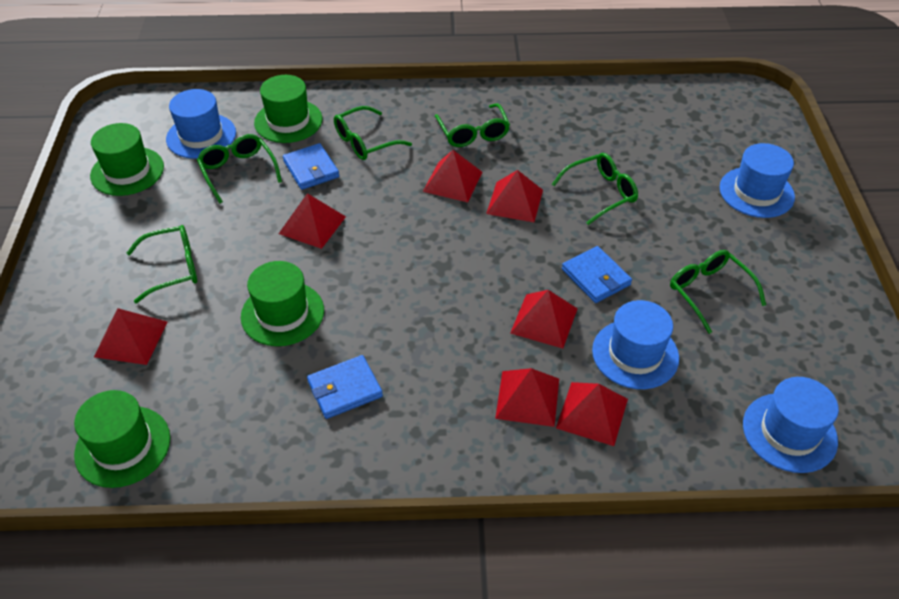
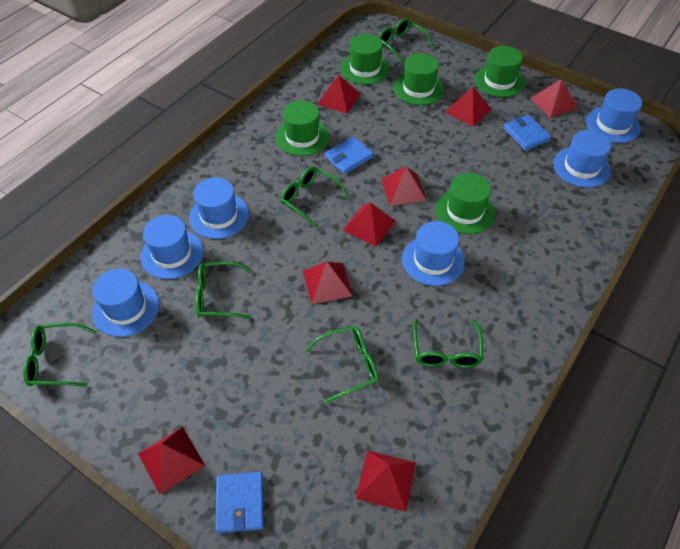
blue hat: 4 -> 6
green hat: 4 -> 5
red pyramid: 7 -> 8

